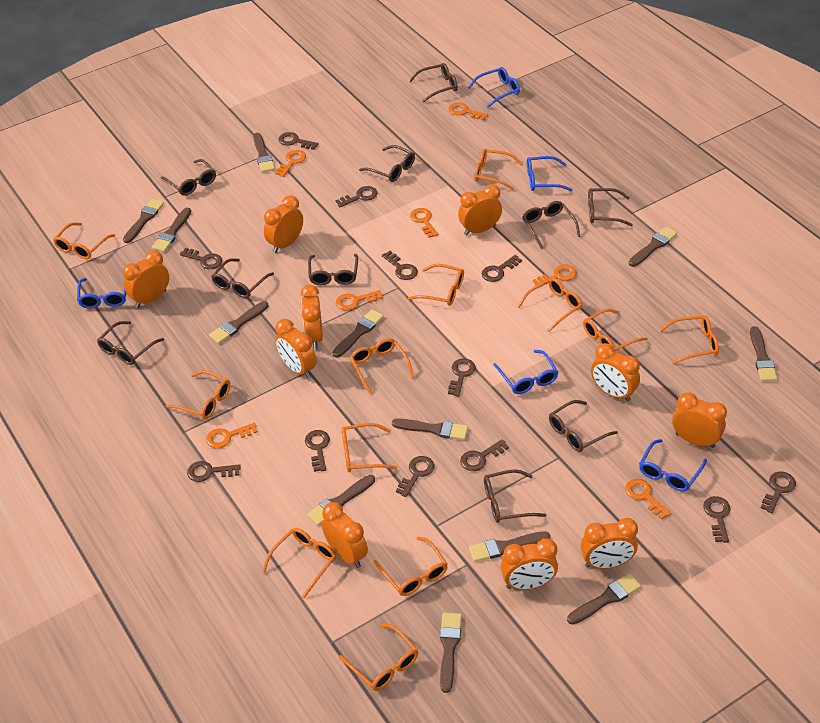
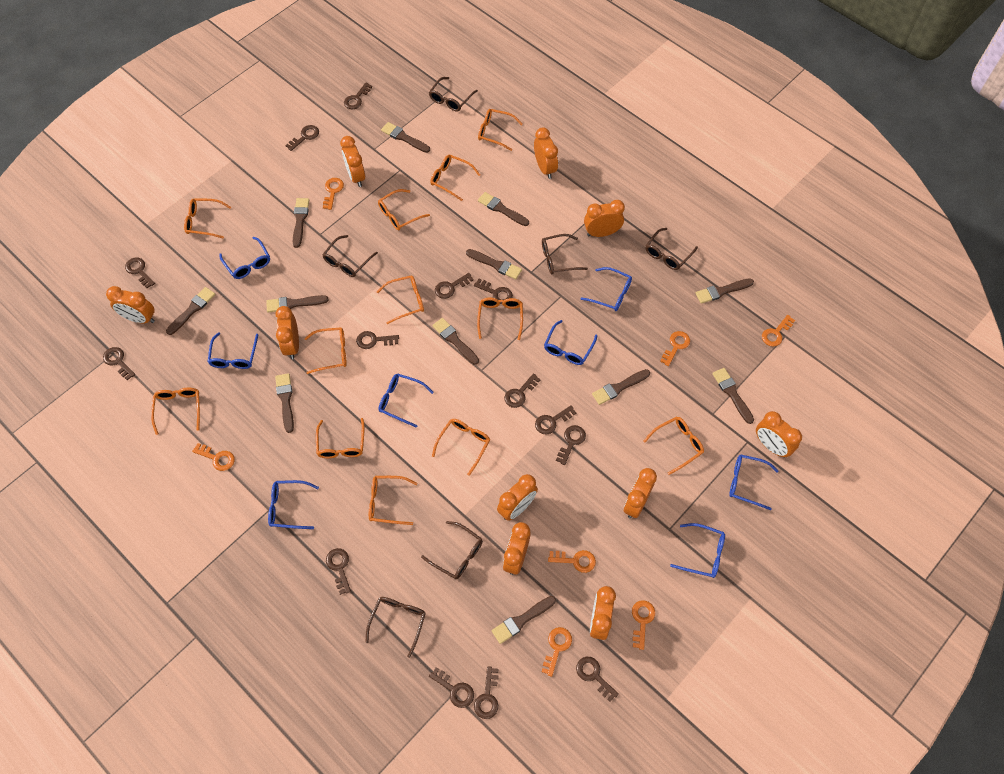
blue glasses: 5 -> 8
brown glasses: 10 -> 6
brown key: 12 -> 14

